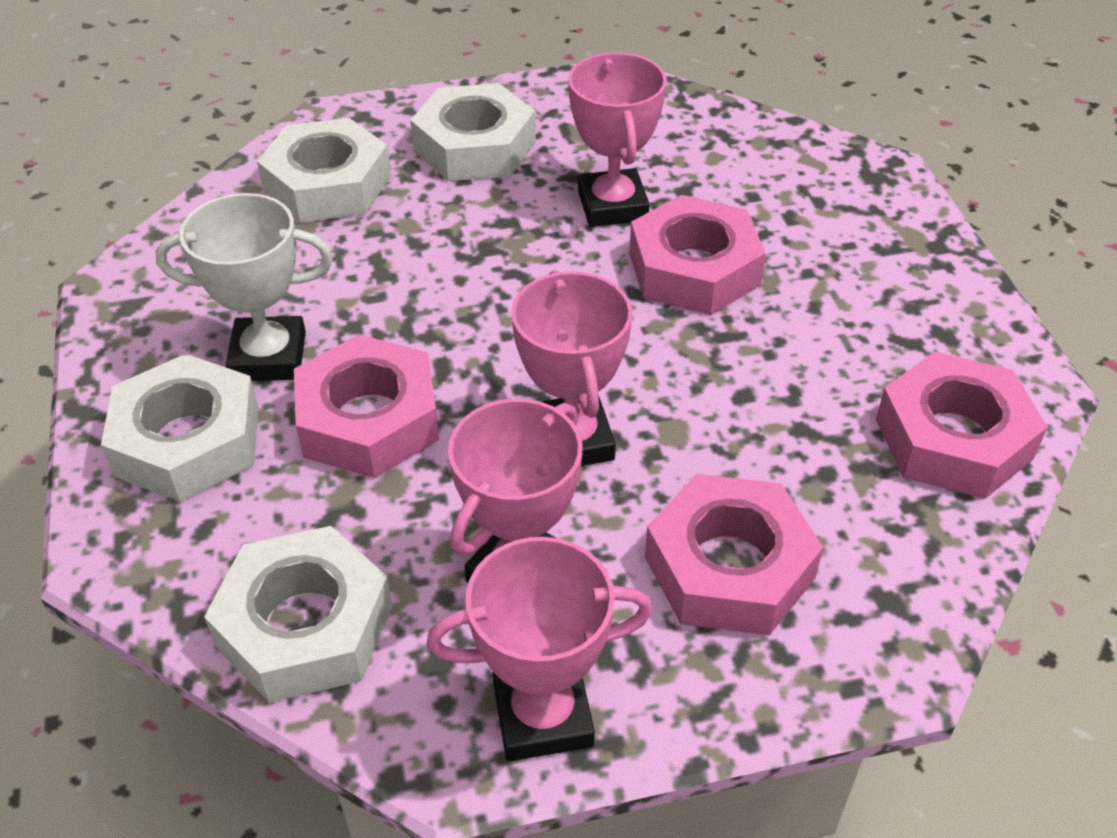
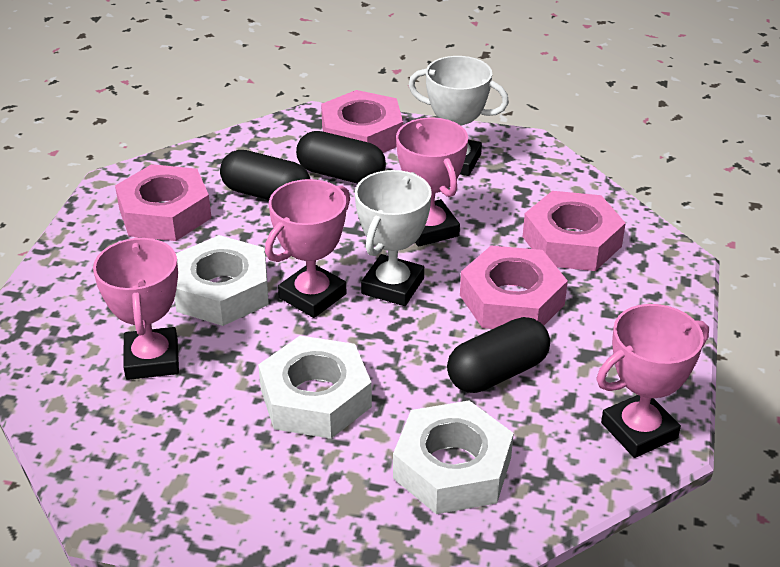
black capsule: 0 -> 3
white nut: 4 -> 3
white trophy: 1 -> 2

